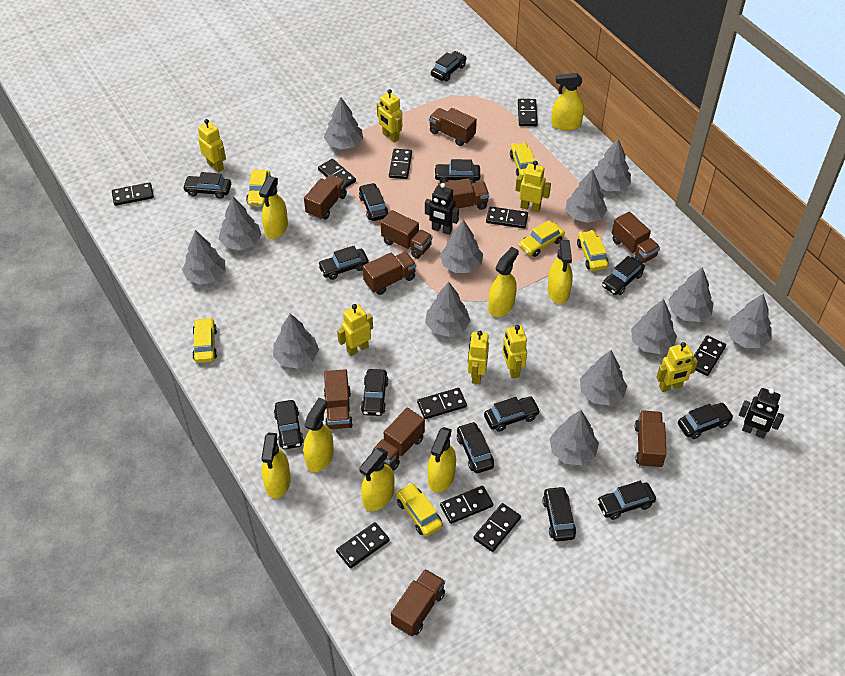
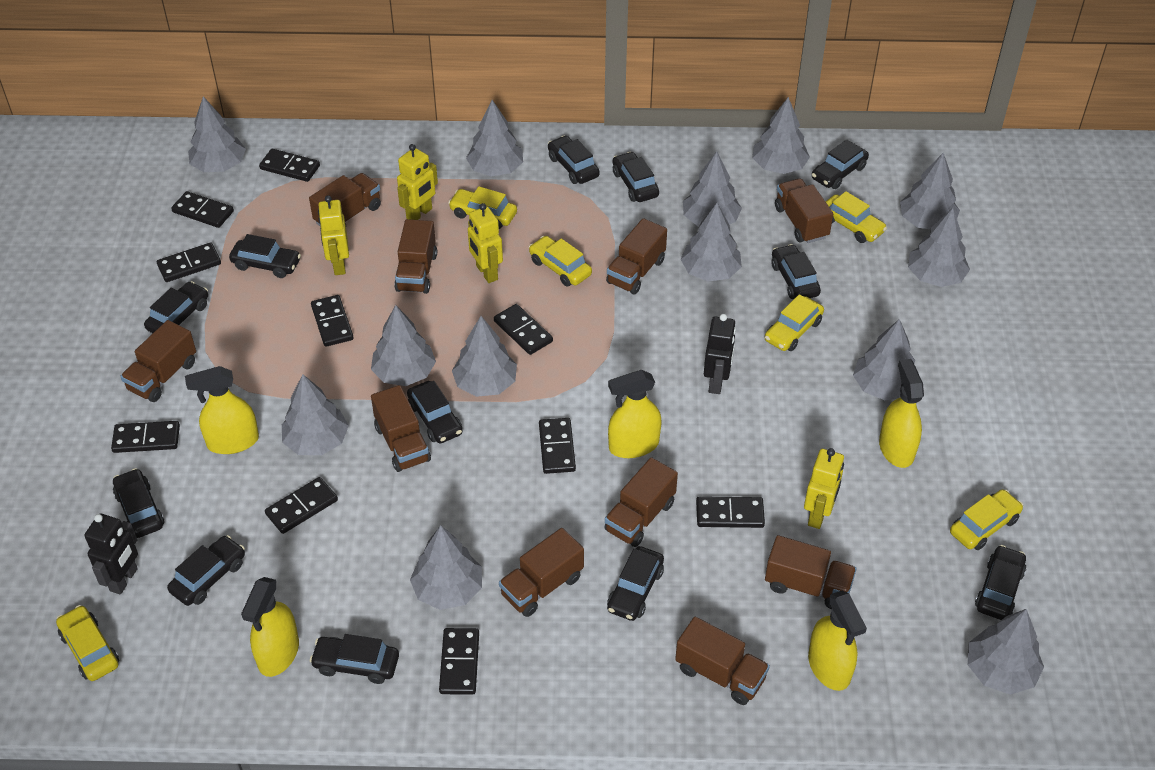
black car: 13 -> 12
yellow robot: 7 -> 4
yellow spray bottle: 8 -> 5

